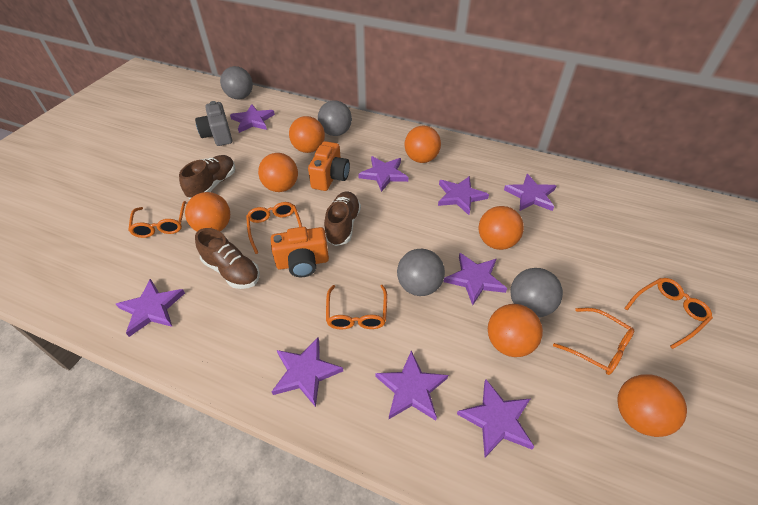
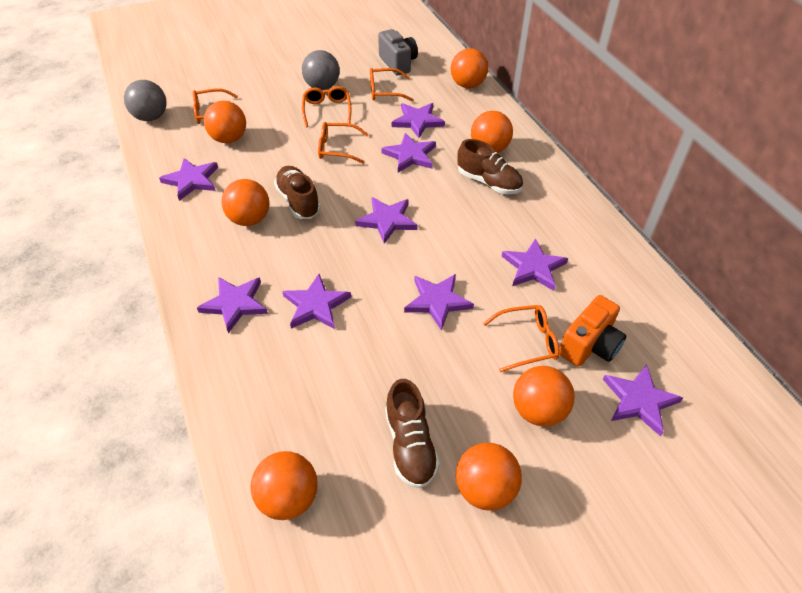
grey ball: 4 -> 2
orange camera: 2 -> 1

